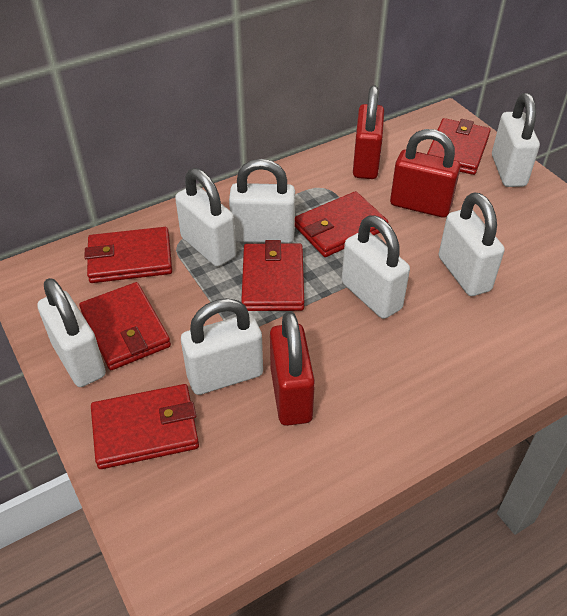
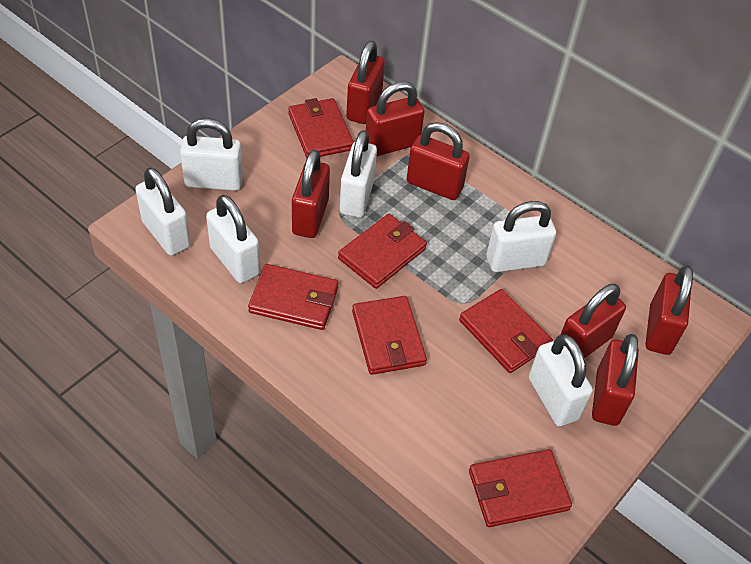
red padlock: 3 -> 7
white padlock: 7 -> 6

